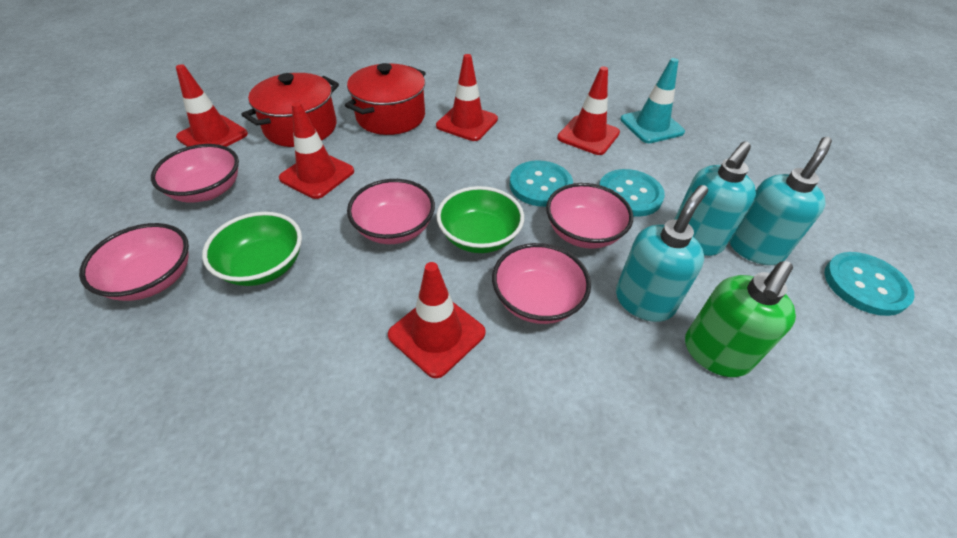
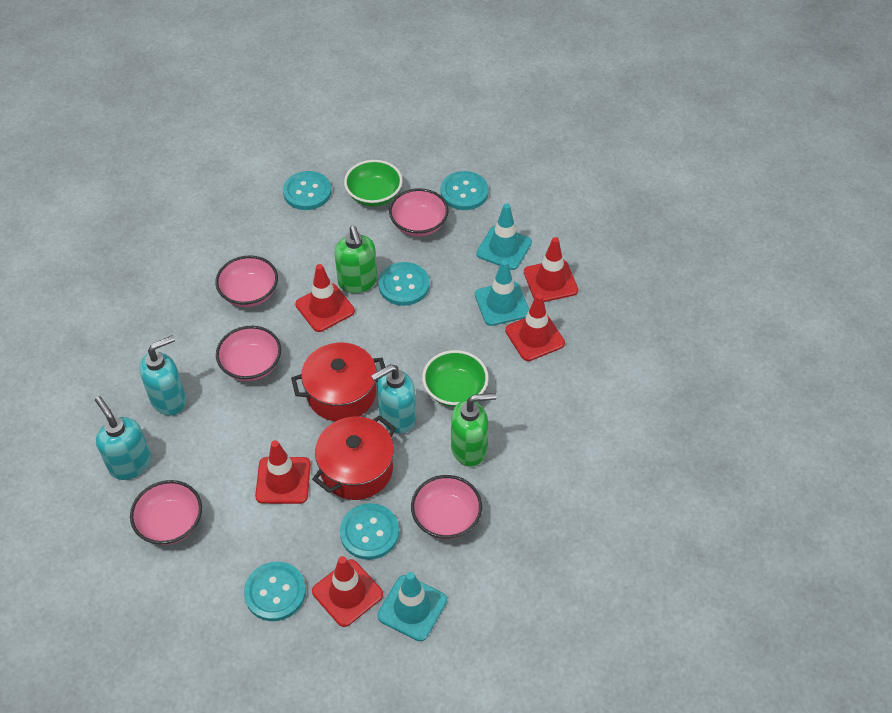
green soap dispenser: 1 -> 2
turquoise button: 3 -> 5
turquoise traffic cone: 1 -> 3

